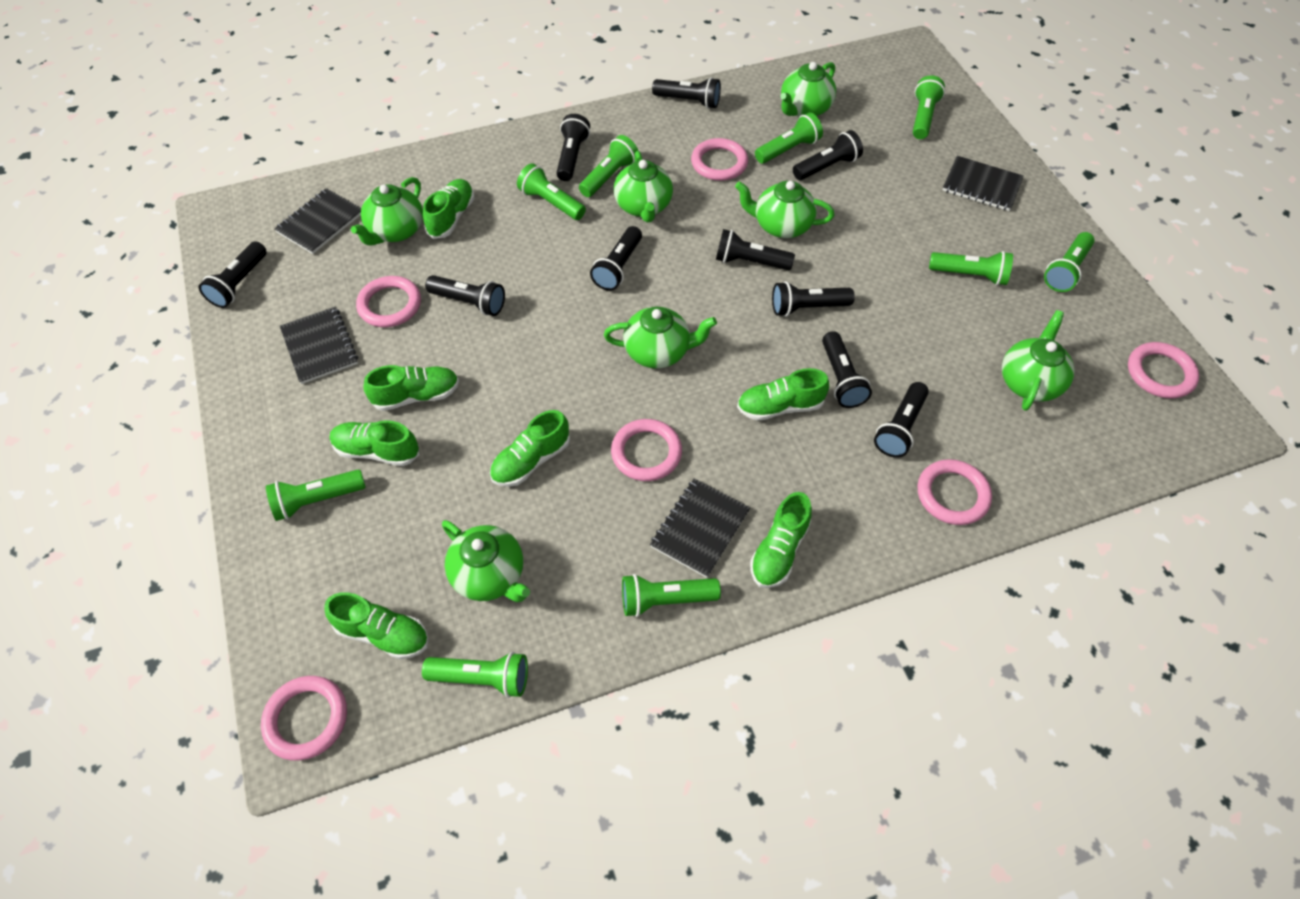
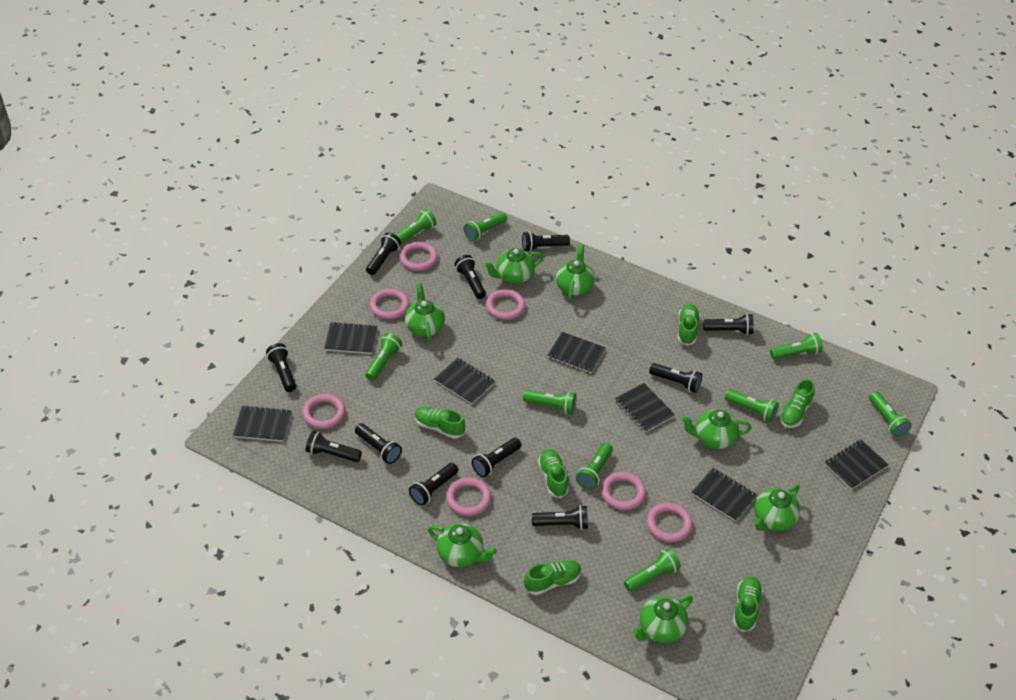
black flashlight: 10 -> 11
black notebook: 4 -> 7
green shoe: 7 -> 6
pink ring: 6 -> 7

